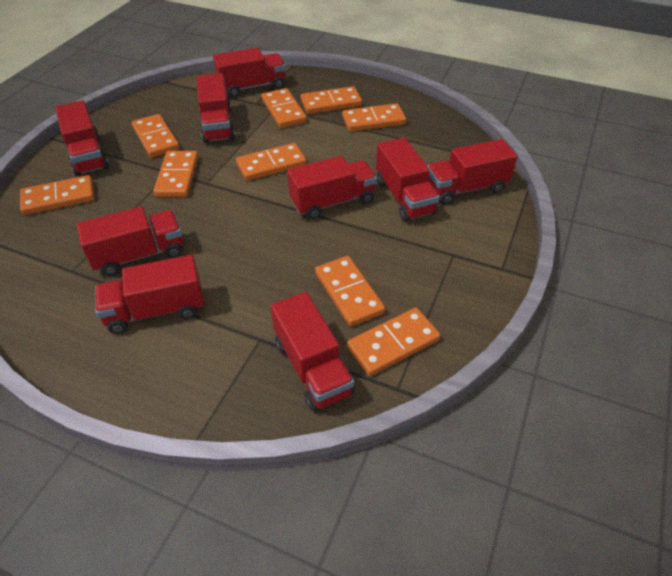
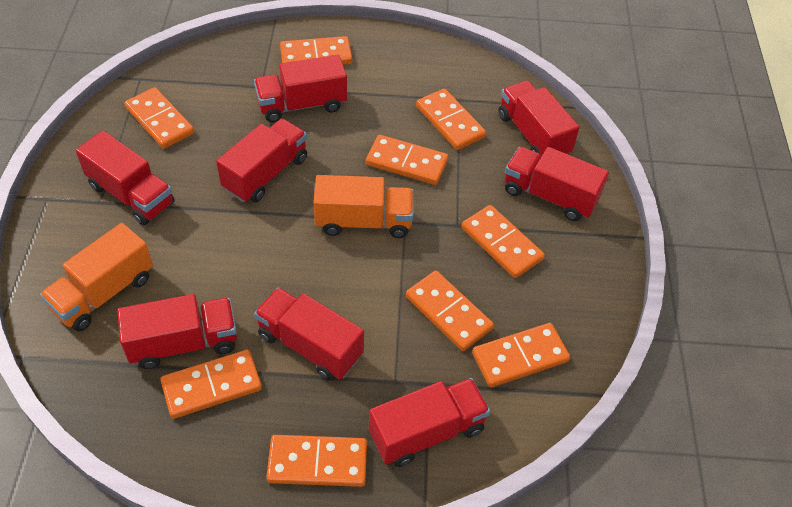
orange truck: 0 -> 2
red truck: 9 -> 8

